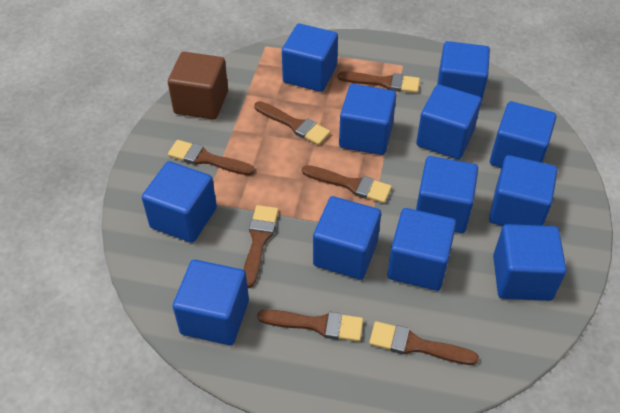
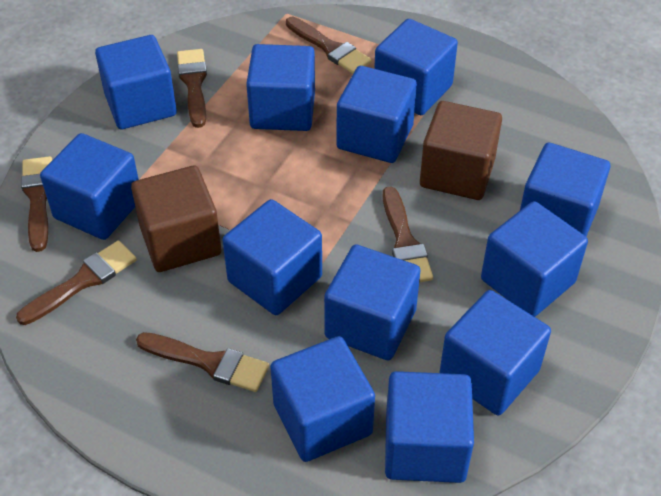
brown brush: 7 -> 6
brown cube: 1 -> 2

